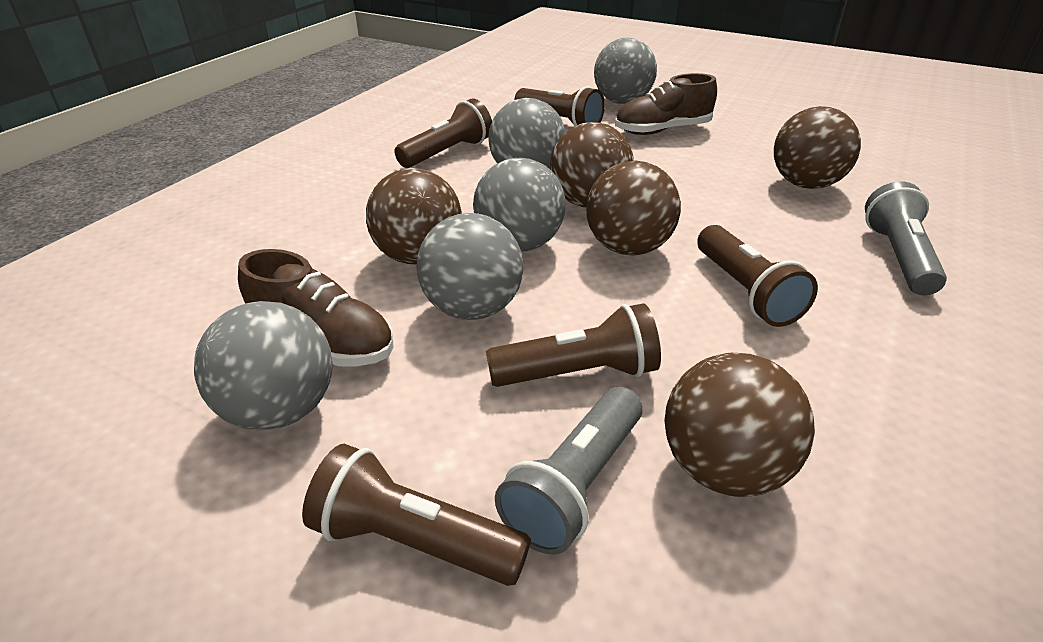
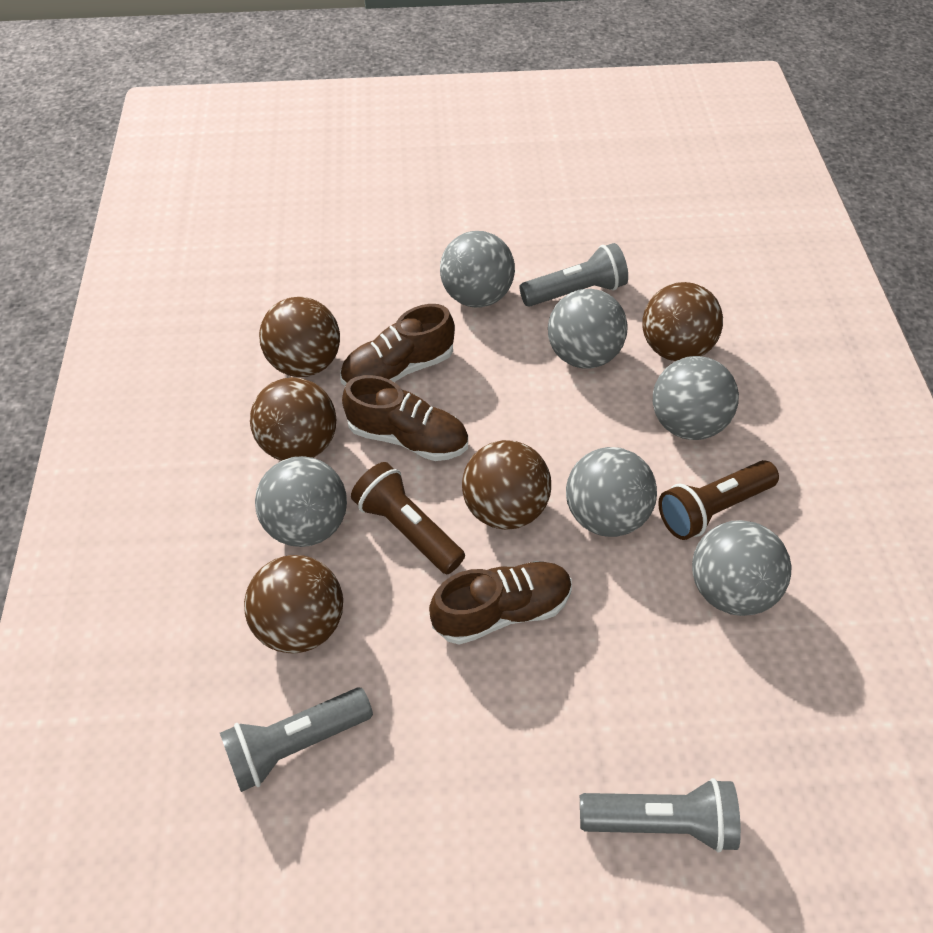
brown flashlight: 5 -> 2
brown shoe: 2 -> 3
grey ball: 5 -> 6
grey flashlight: 2 -> 3

